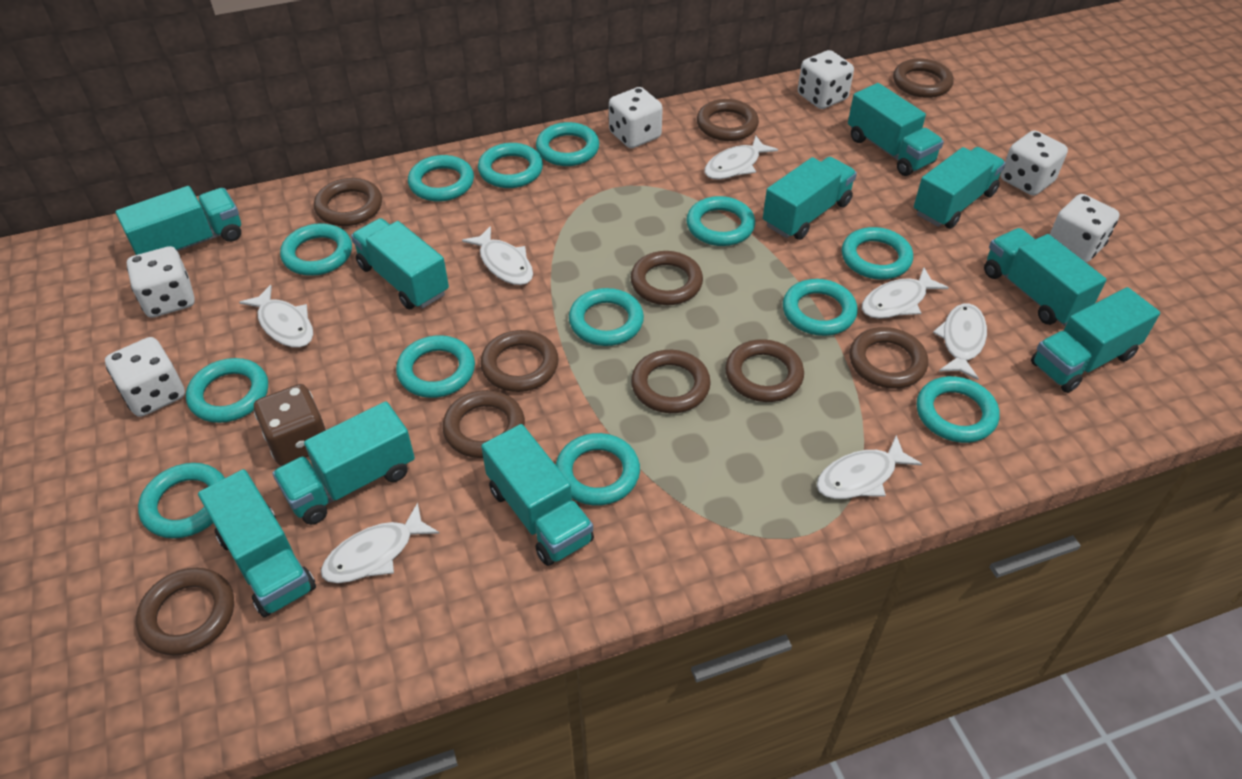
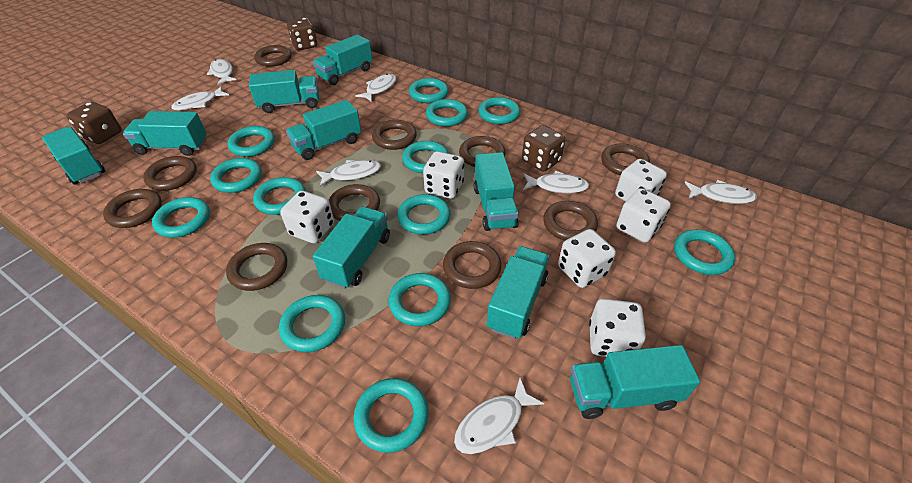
brown dice: 1 -> 3
turquoise truck: 10 -> 9

